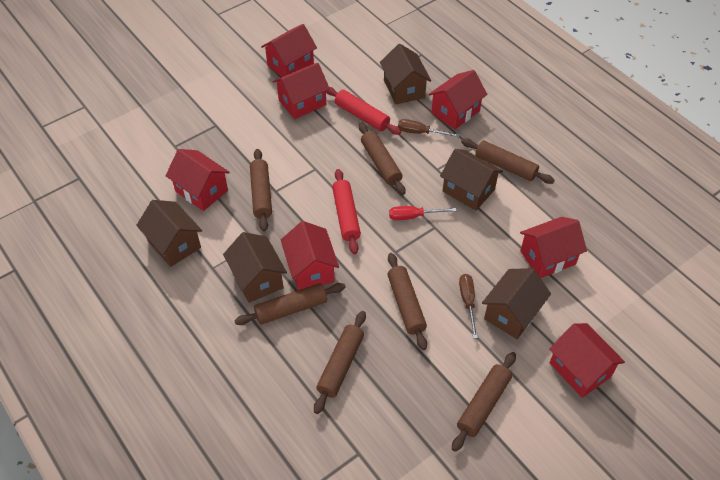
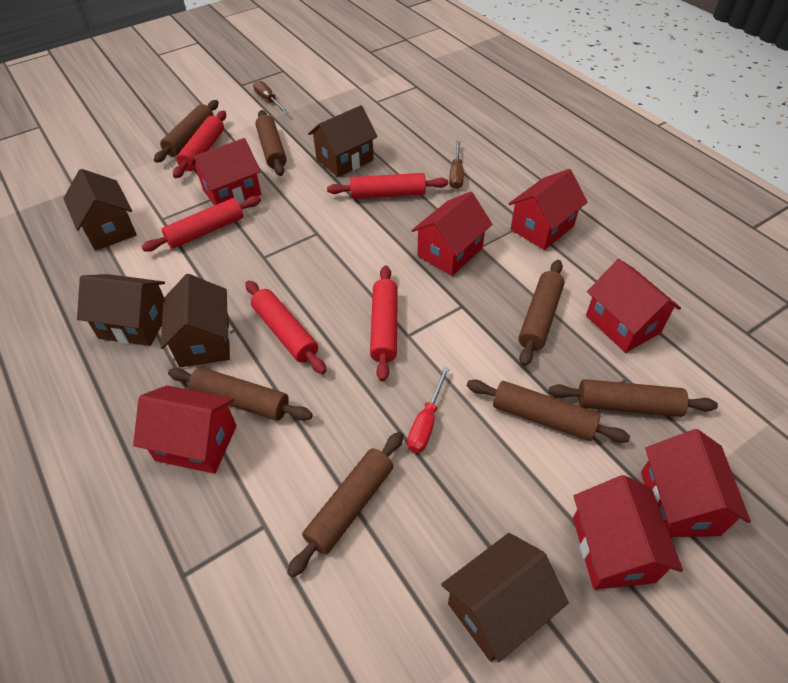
red rolling pin: 2 -> 5

